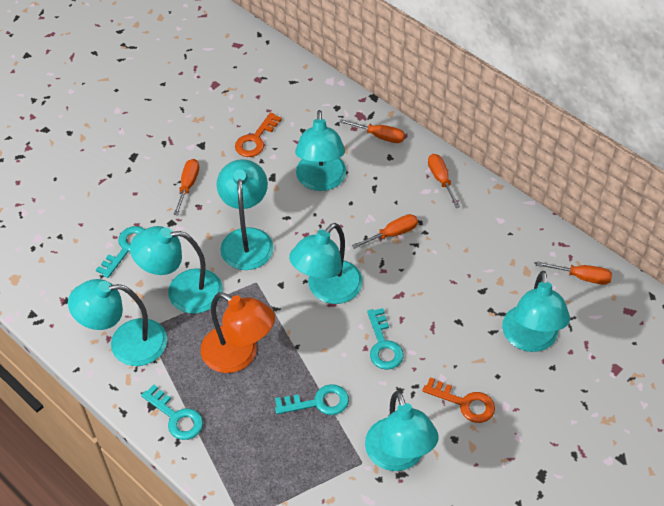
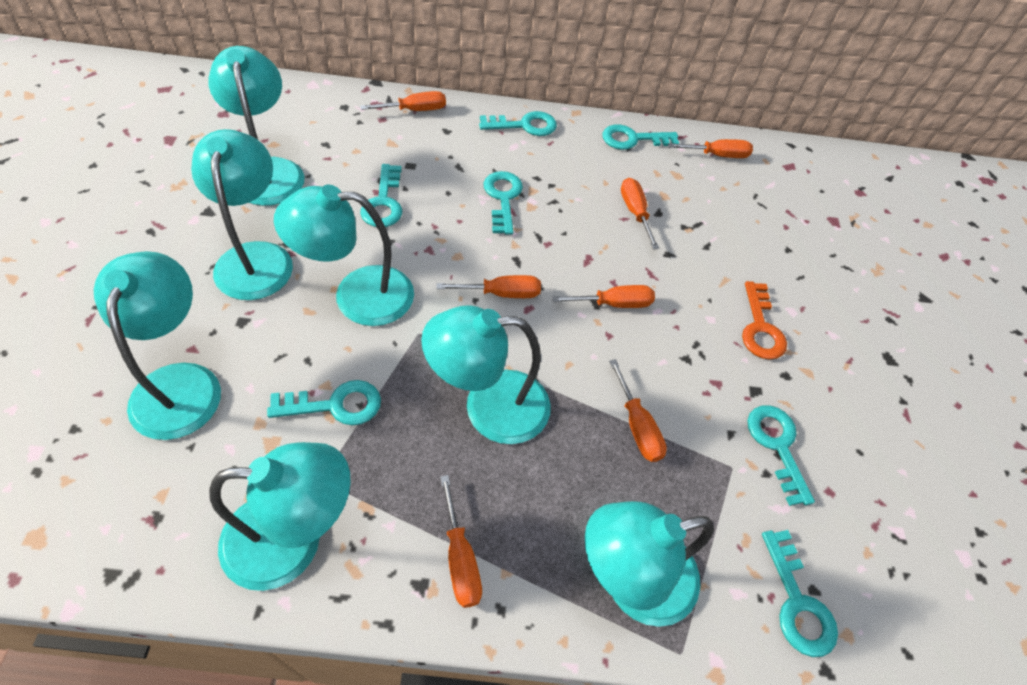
orange key: 2 -> 1
orange lamp: 1 -> 0
orange screwdriver: 5 -> 7
turquoise key: 4 -> 7

